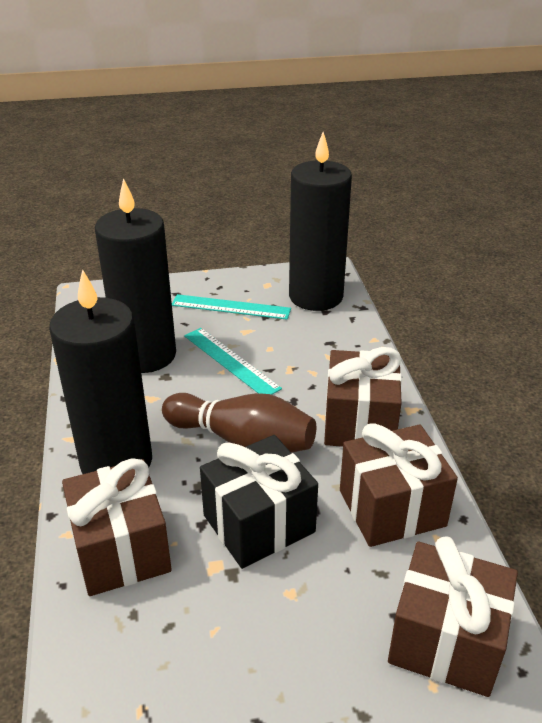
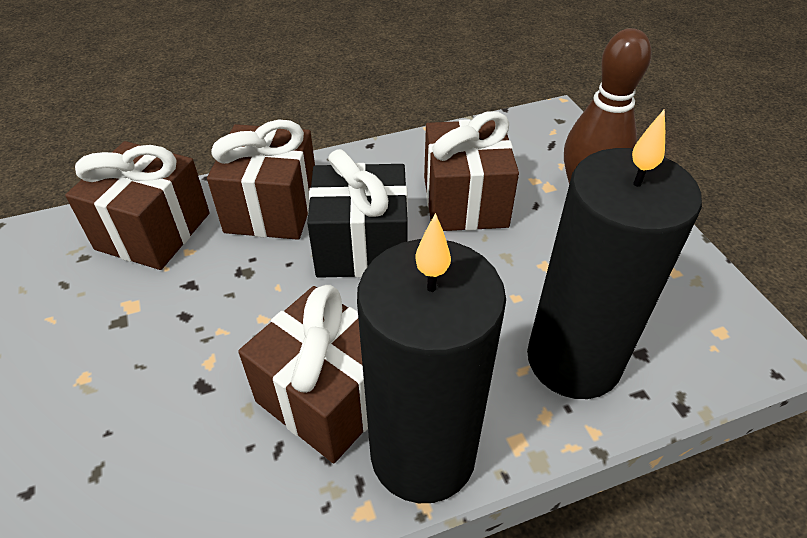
black candle: 3 -> 2
turquoise ruler: 2 -> 0

